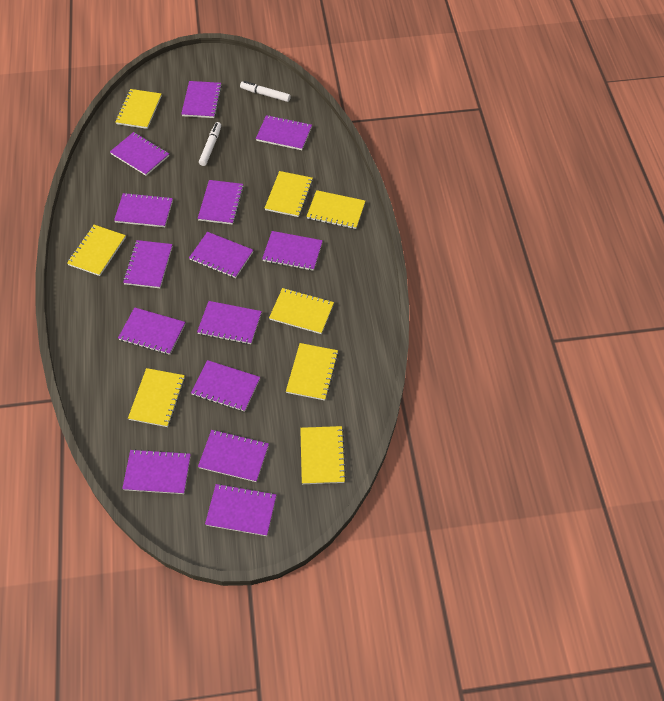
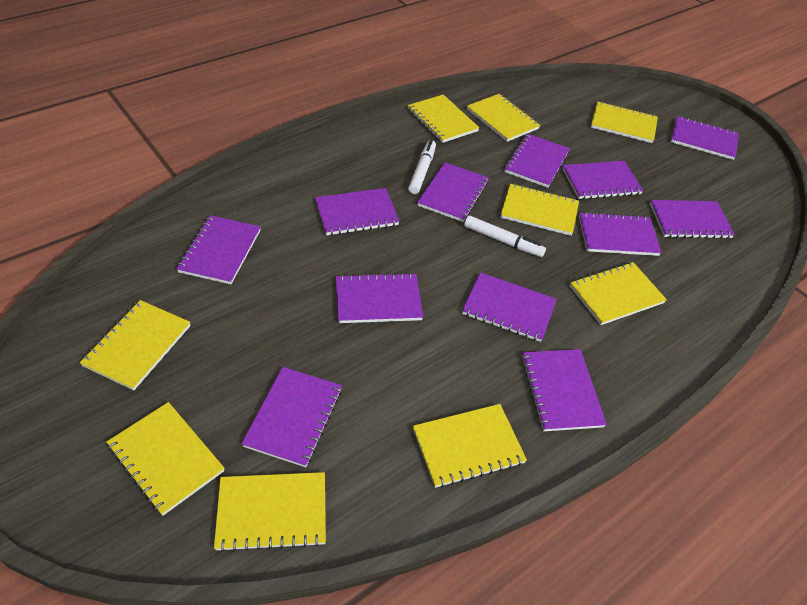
purple notebook: 14 -> 12
yellow notebook: 8 -> 9

